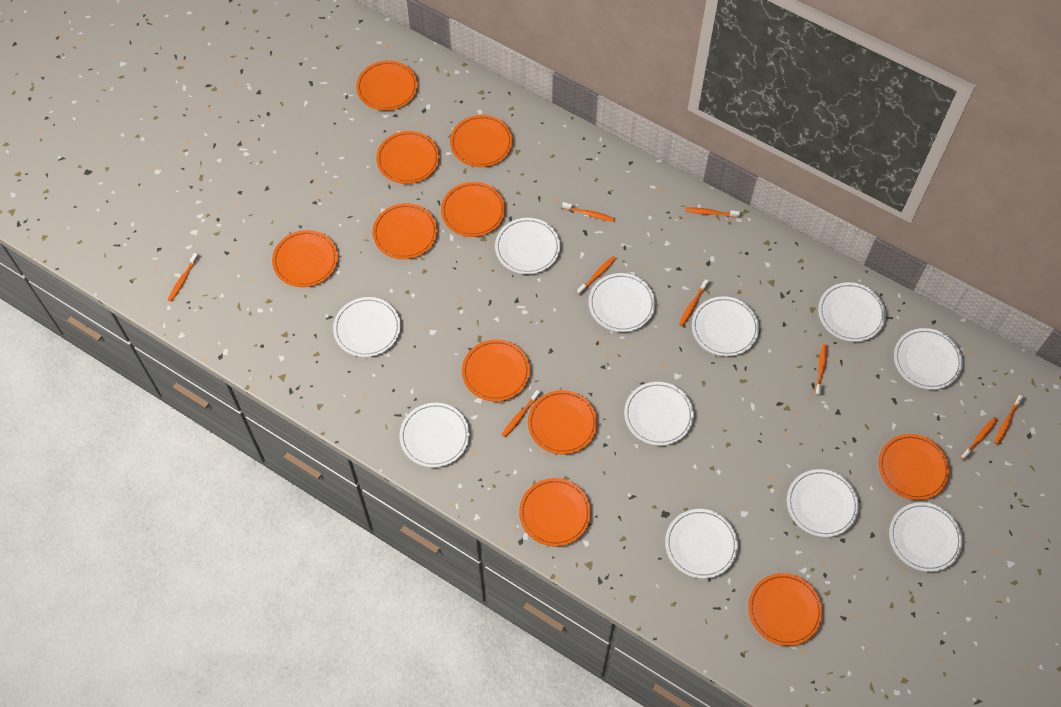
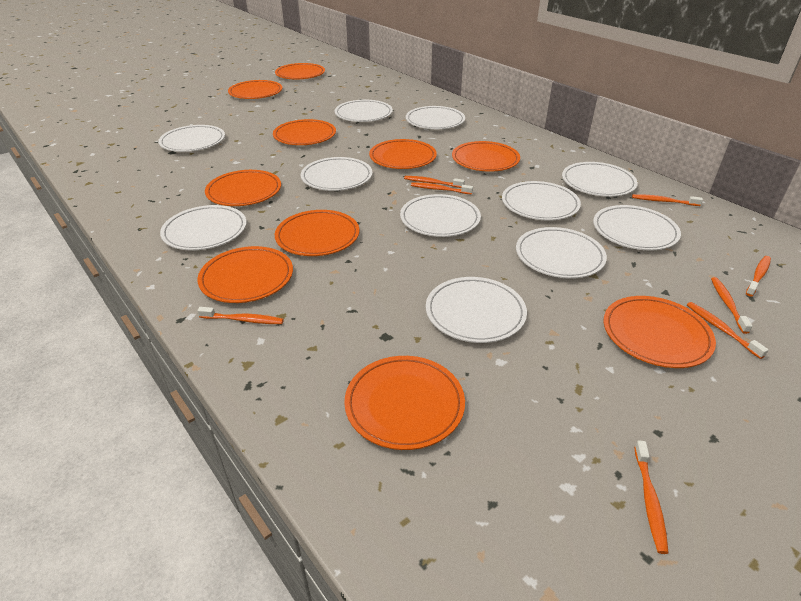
orange plate: 11 -> 10
orange toothbrush: 9 -> 8

